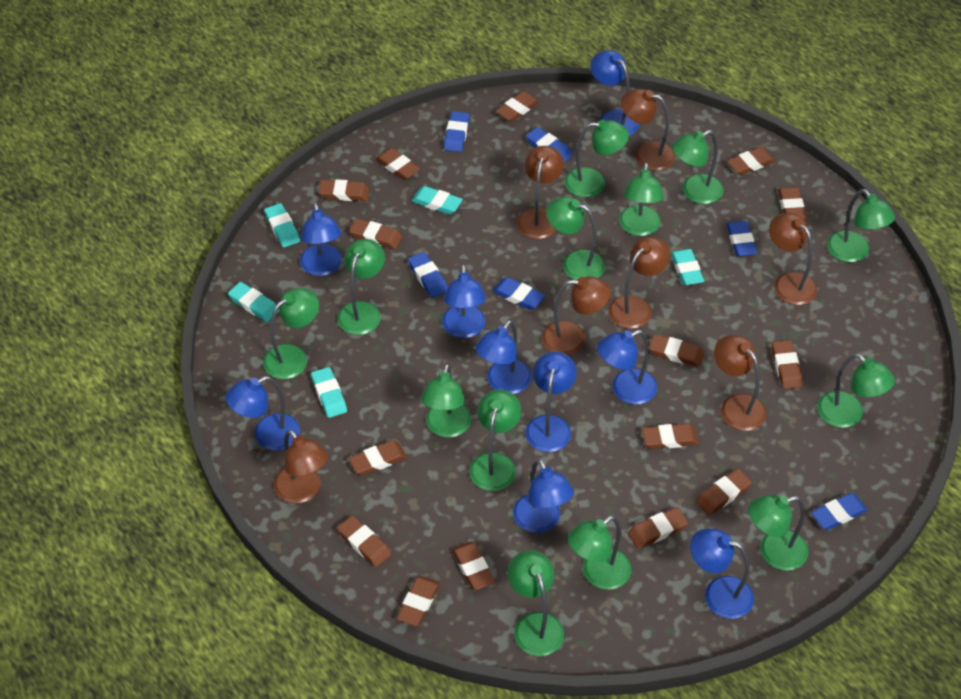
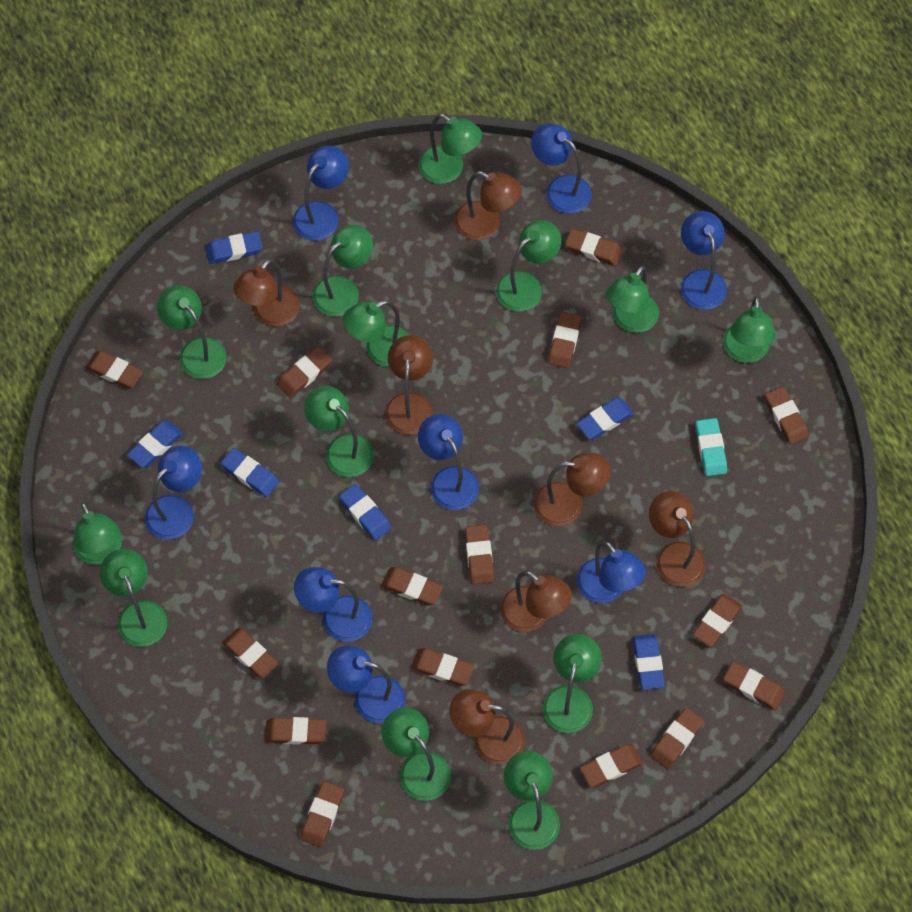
blue lamp: 9 -> 8
turquoise eraser: 5 -> 1

